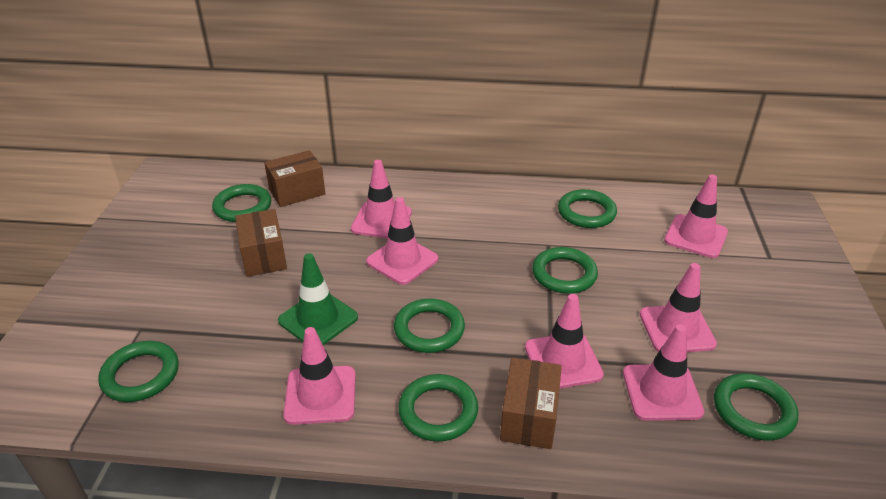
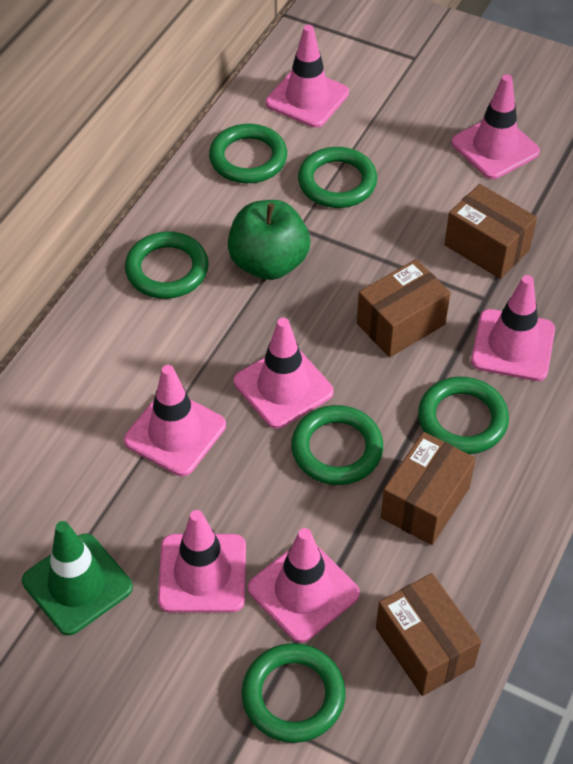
brown box: 3 -> 4
green apple: 0 -> 1
green ring: 7 -> 6

